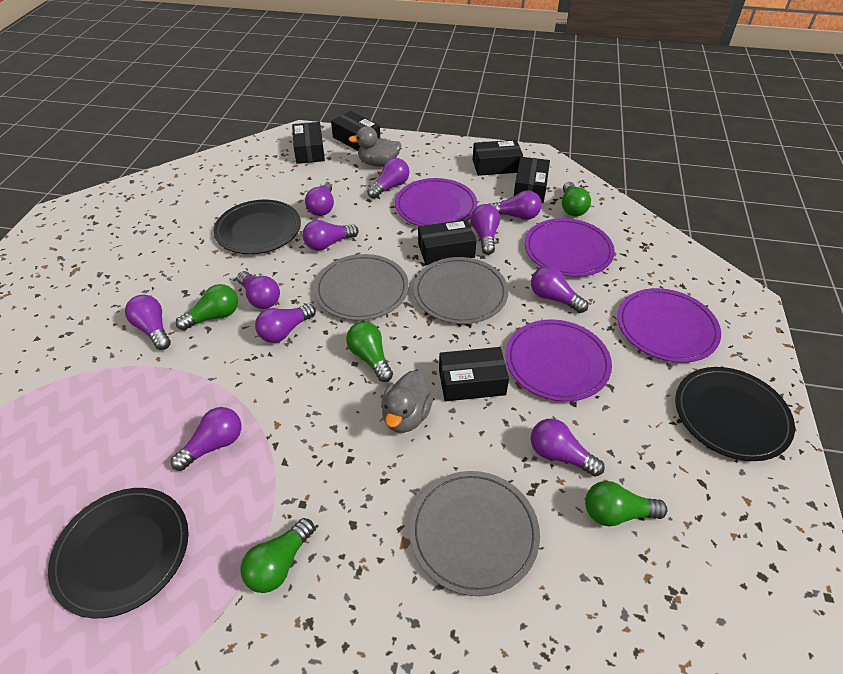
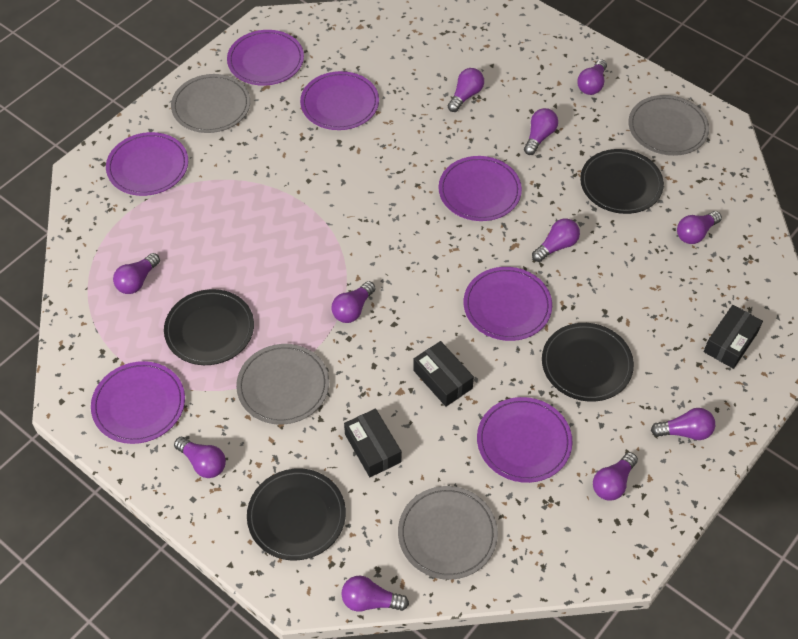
black box: 6 -> 3
black plate: 3 -> 4
green light bulb: 5 -> 0
grey duck: 2 -> 0
grey plate: 3 -> 4
purple plate: 4 -> 7

